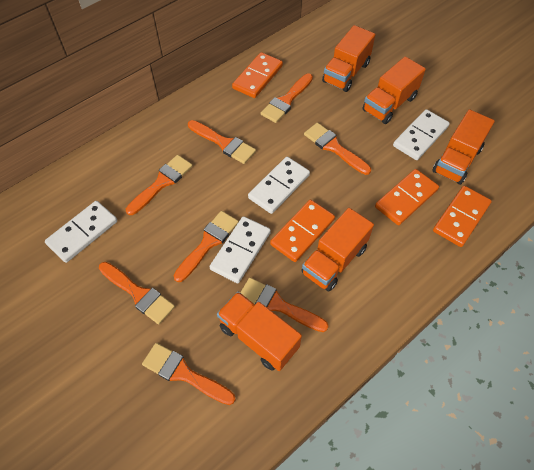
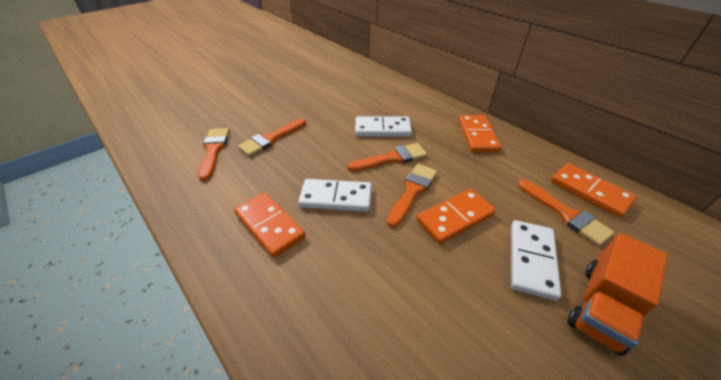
orange brush: 8 -> 5
orange truck: 5 -> 1
white domino: 4 -> 3

